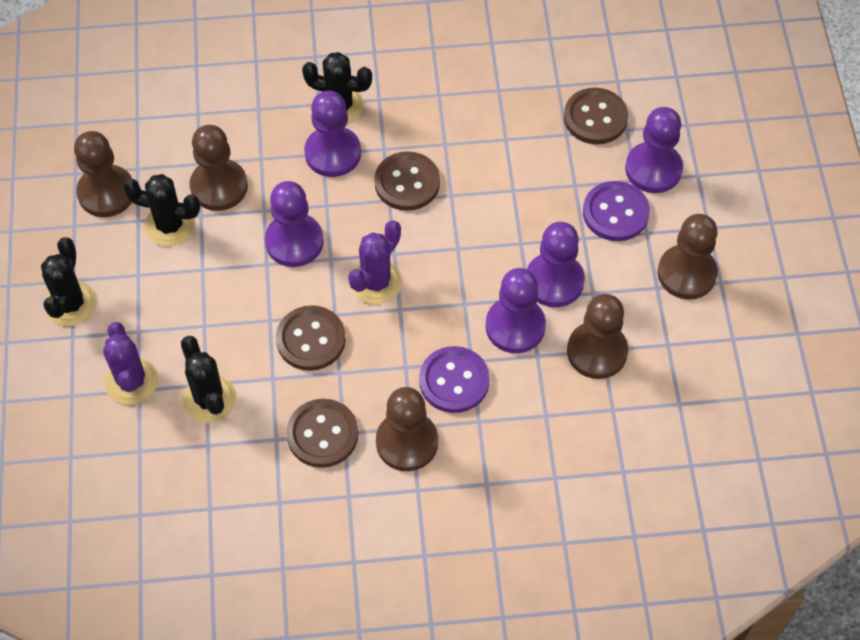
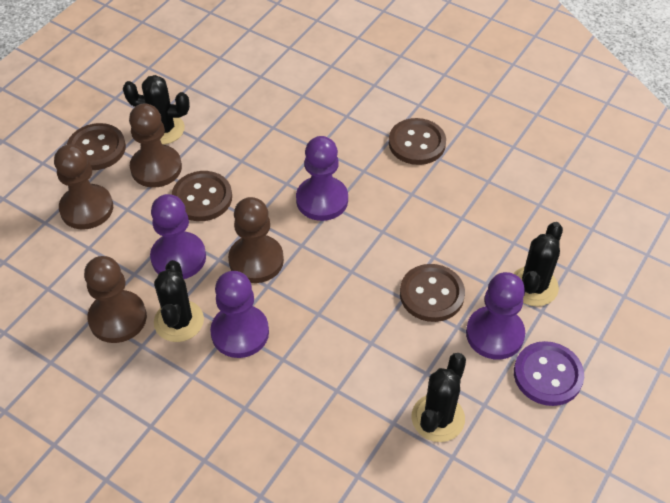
brown pawn: 5 -> 4
purple button: 2 -> 1
purple cactus: 2 -> 0
purple pawn: 5 -> 4

